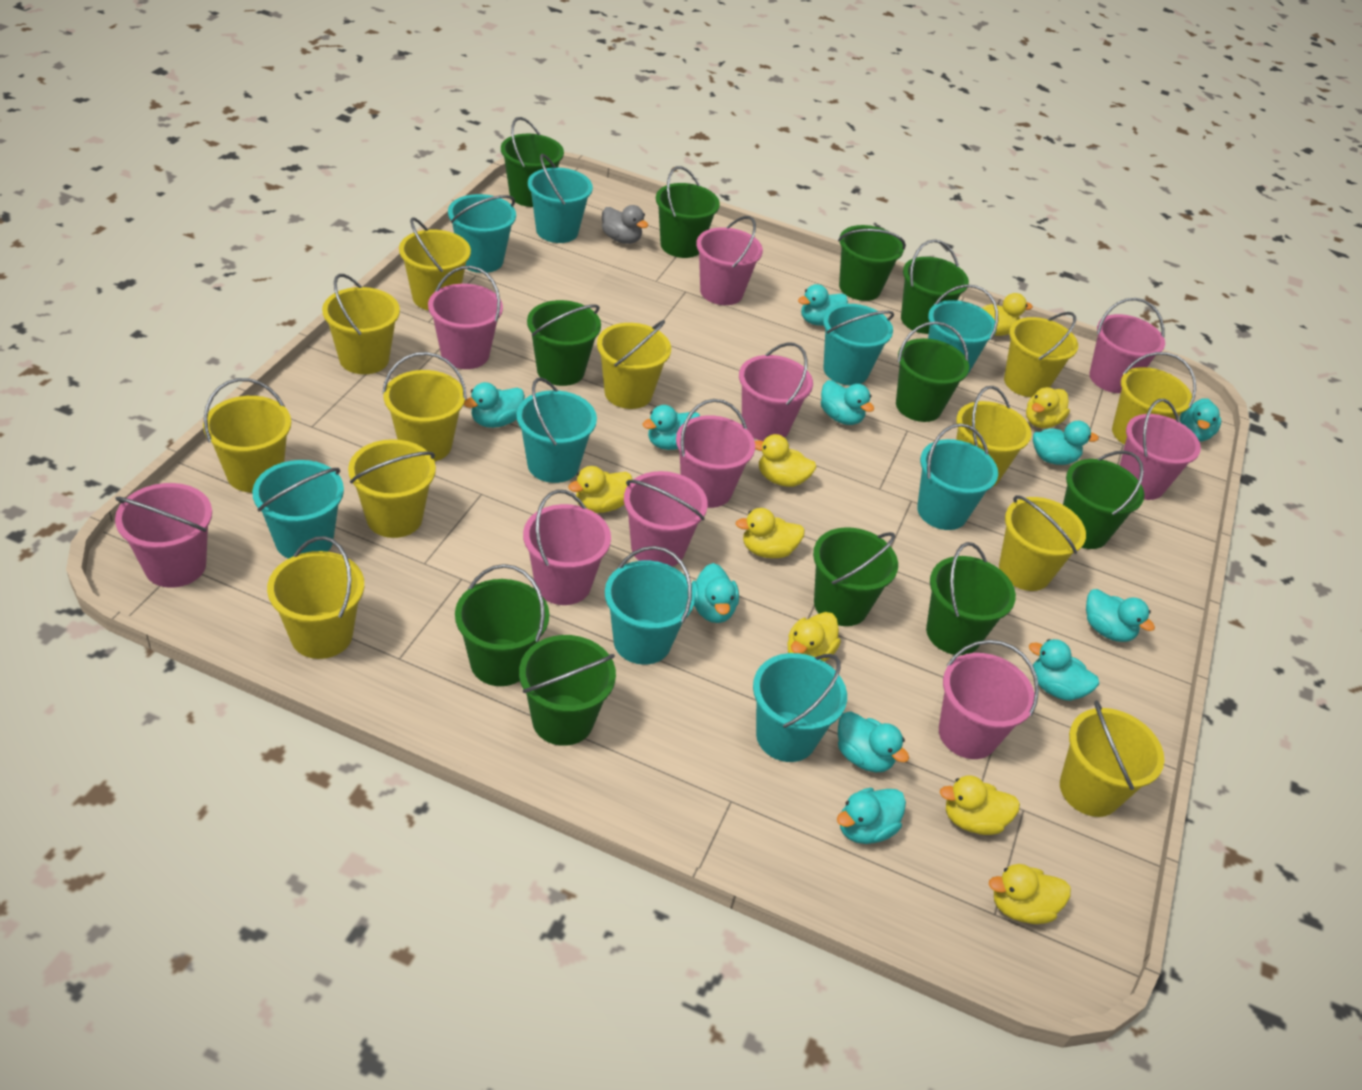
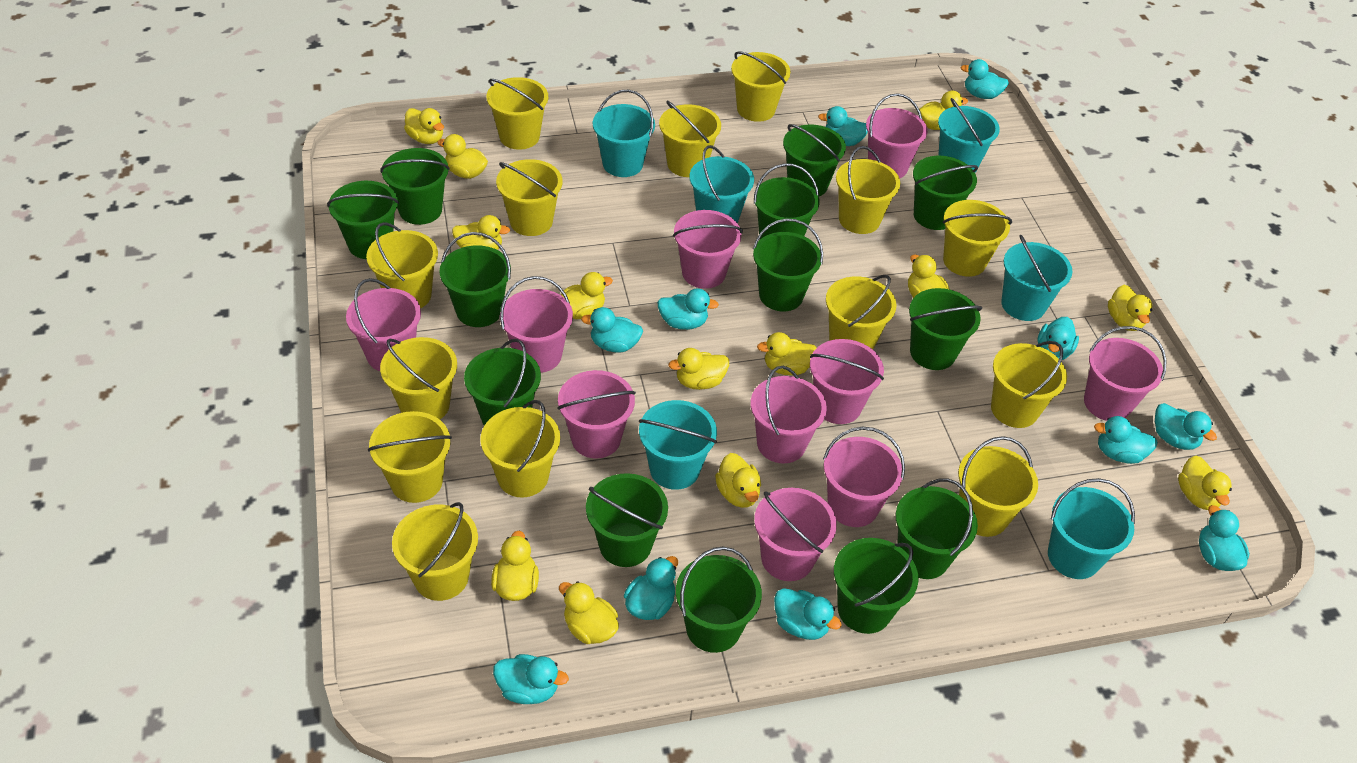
green bucket: 11 -> 13
grey duck: 1 -> 0
turquoise bucket: 9 -> 6
yellow bucket: 12 -> 14
yellow duck: 8 -> 13

